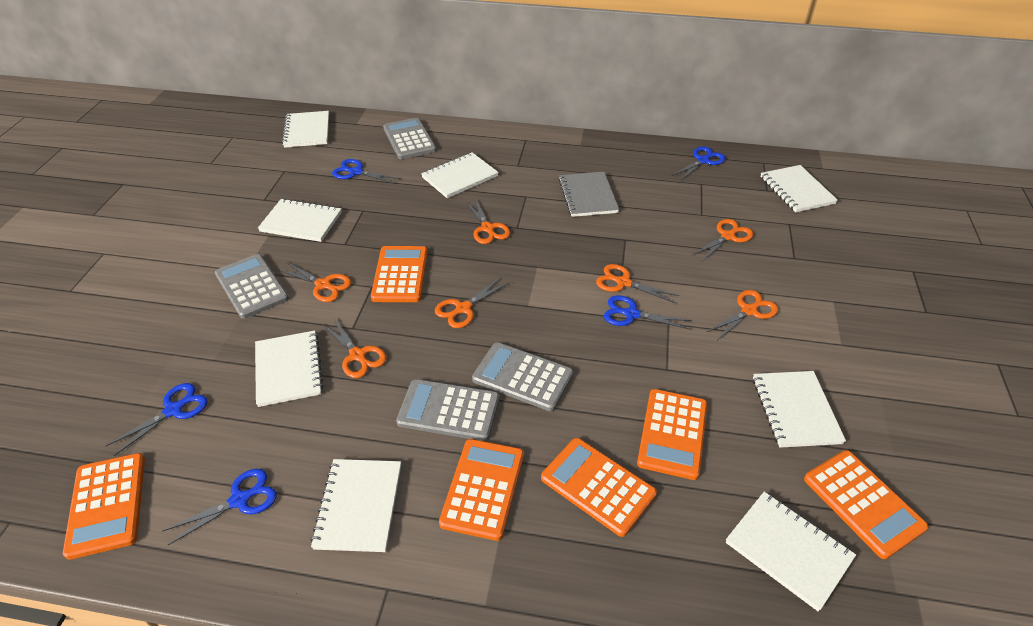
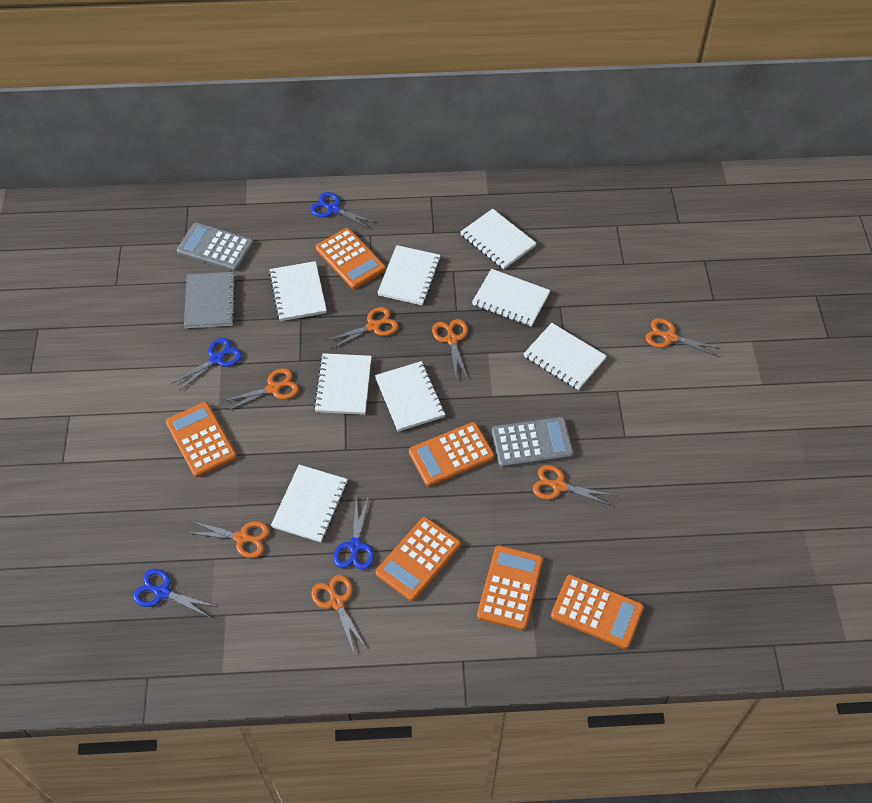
blue scissors: 5 -> 4
grey calculator: 4 -> 2

